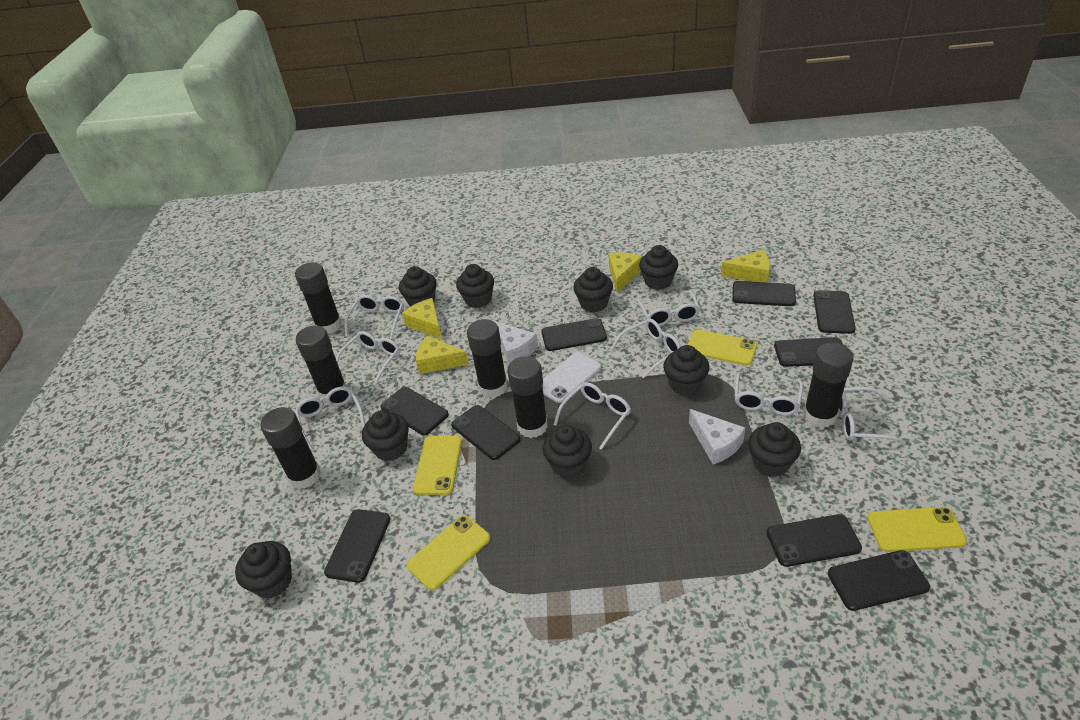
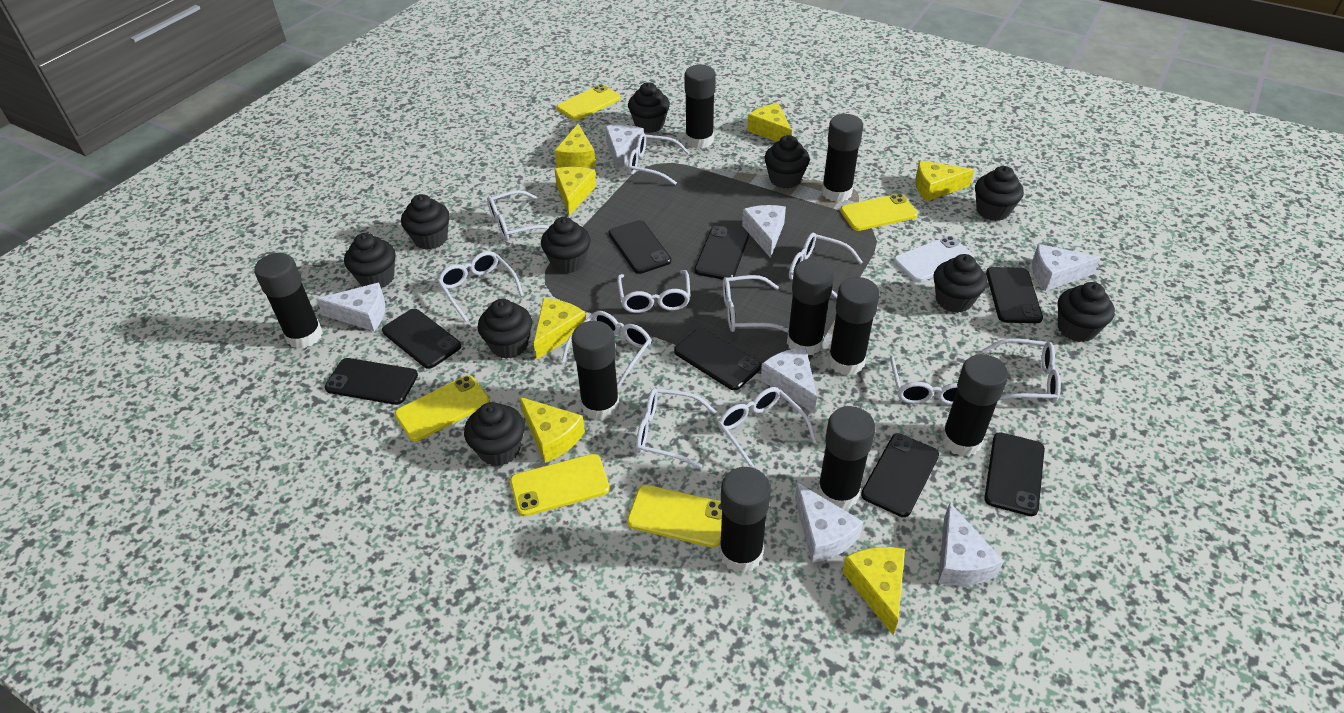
black cupcake: 9 -> 10
black glue stick: 6 -> 9
black phone: 9 -> 8
white cheese: 2 -> 7
white glasses: 8 -> 11
yellow cheese: 4 -> 7
yellow phone: 4 -> 5

